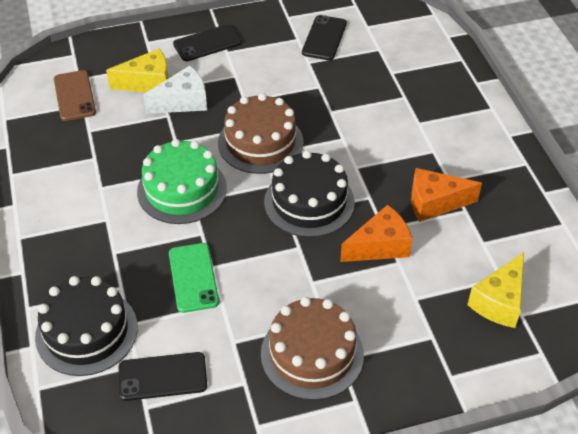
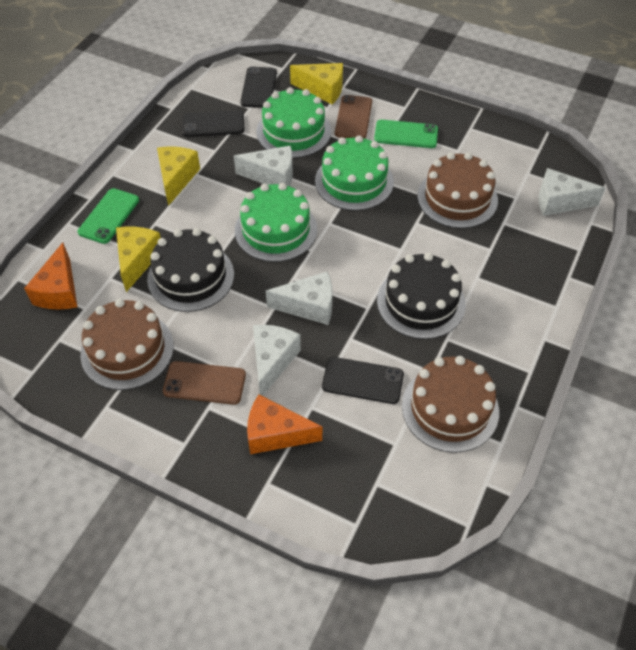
brown cake: 2 -> 3
brown phone: 1 -> 2
green cake: 1 -> 3
green phone: 1 -> 2
white cheese: 1 -> 4
yellow cheese: 2 -> 3

